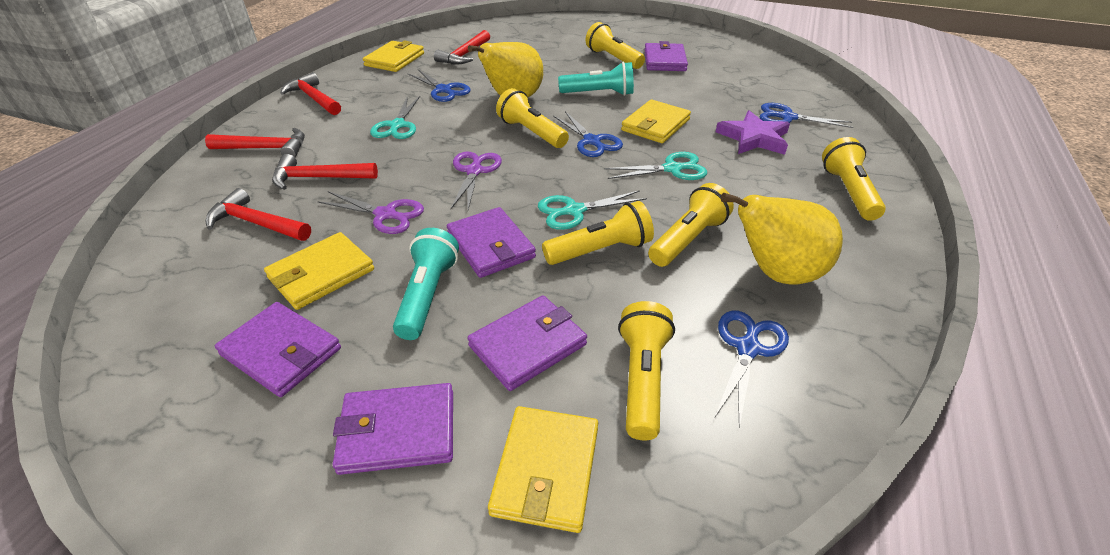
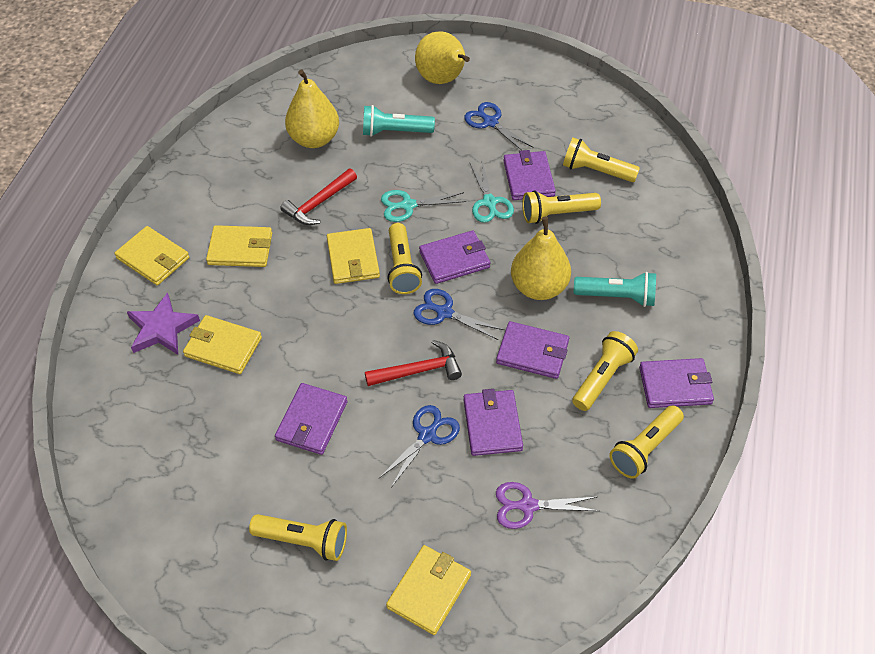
blue scissors: 4 -> 3
purple scissors: 2 -> 1
purple wallet: 5 -> 6
red hammer: 5 -> 2
turquoise scissors: 3 -> 2
yellow pear: 2 -> 3
yellow wallet: 4 -> 5

